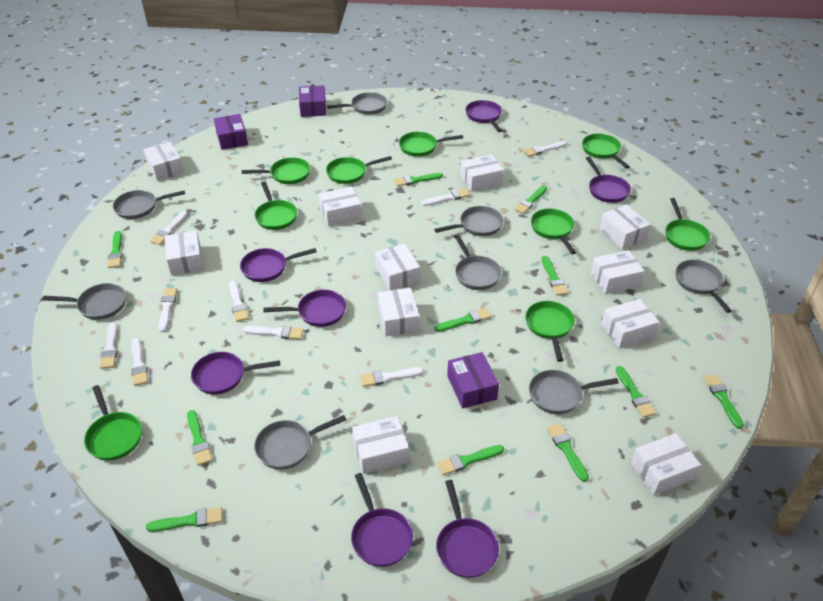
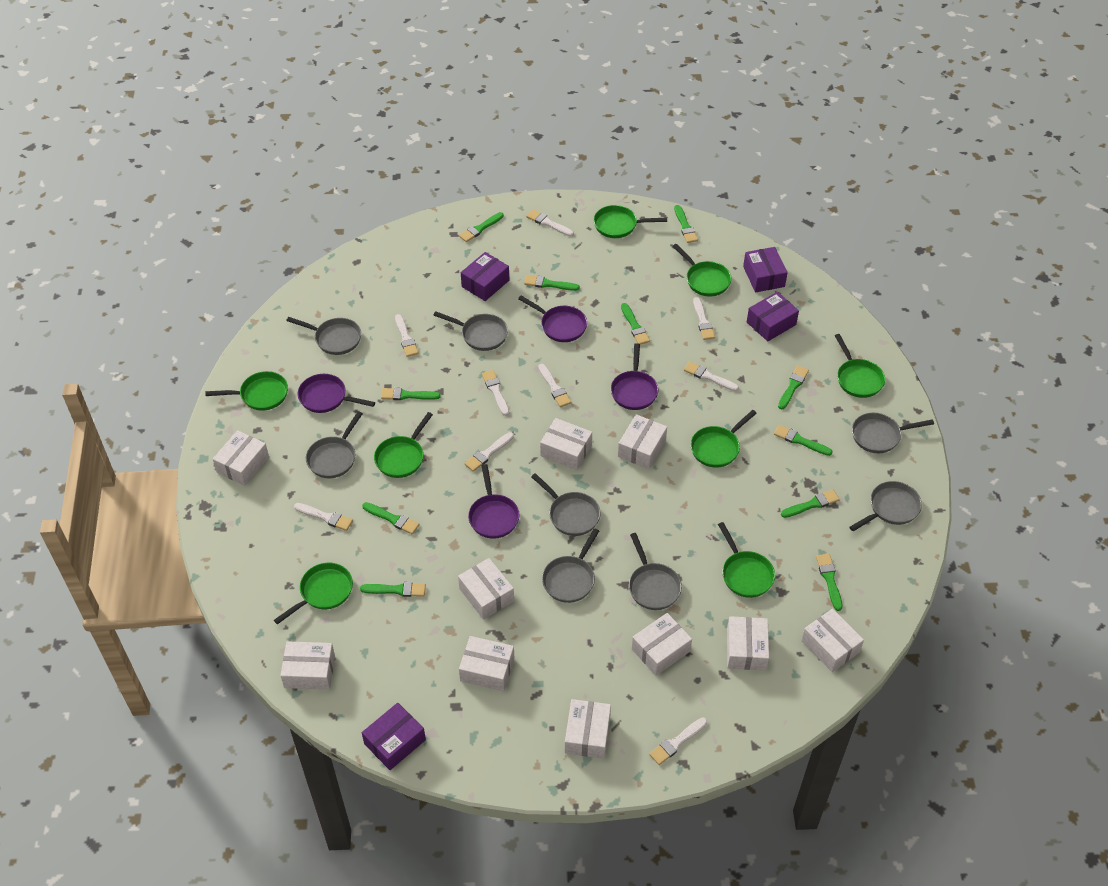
green pan: 9 -> 8
purple box: 3 -> 4
purple pan: 7 -> 4
white box: 11 -> 10

